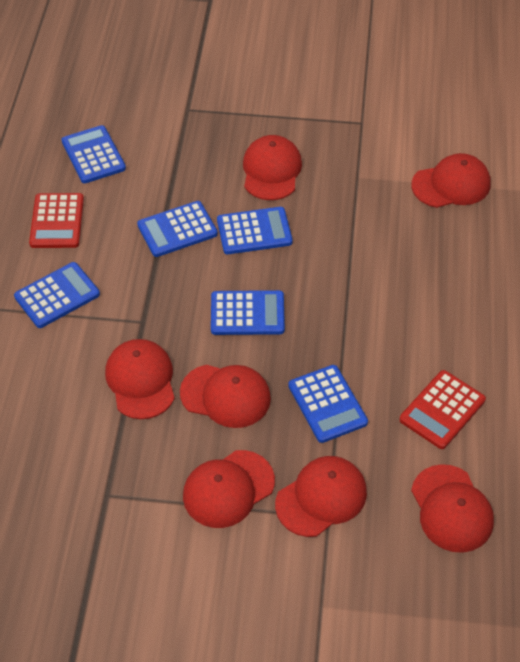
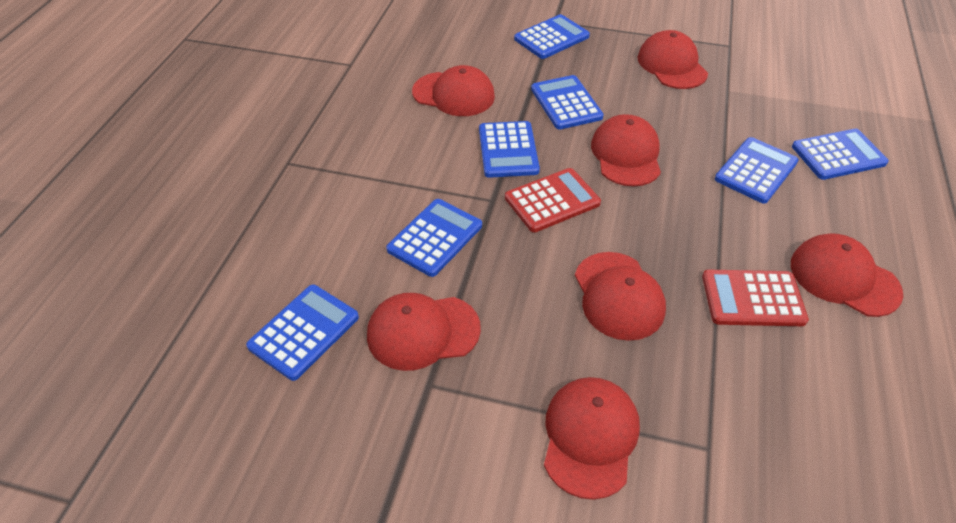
blue calculator: 6 -> 7

